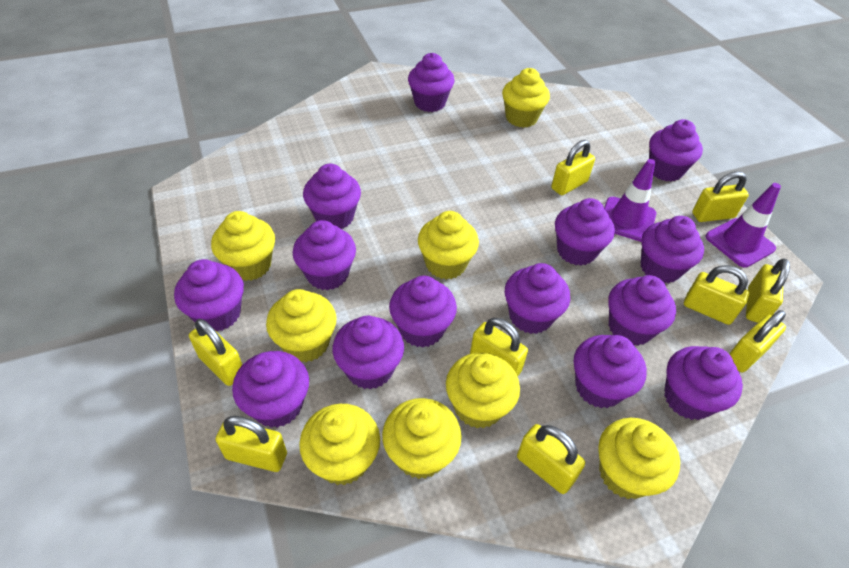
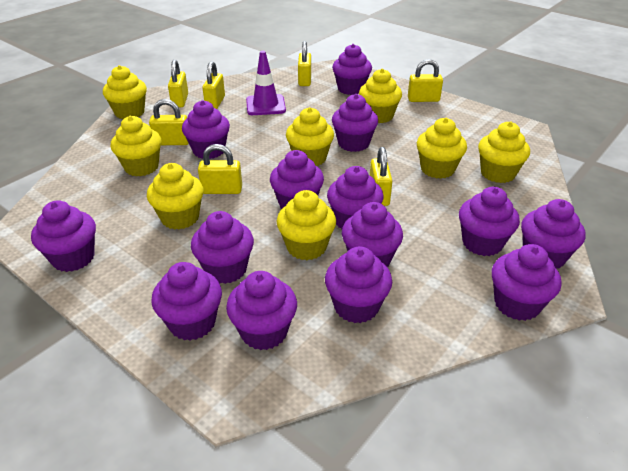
purple traffic cone: 2 -> 1
yellow padlock: 9 -> 7

